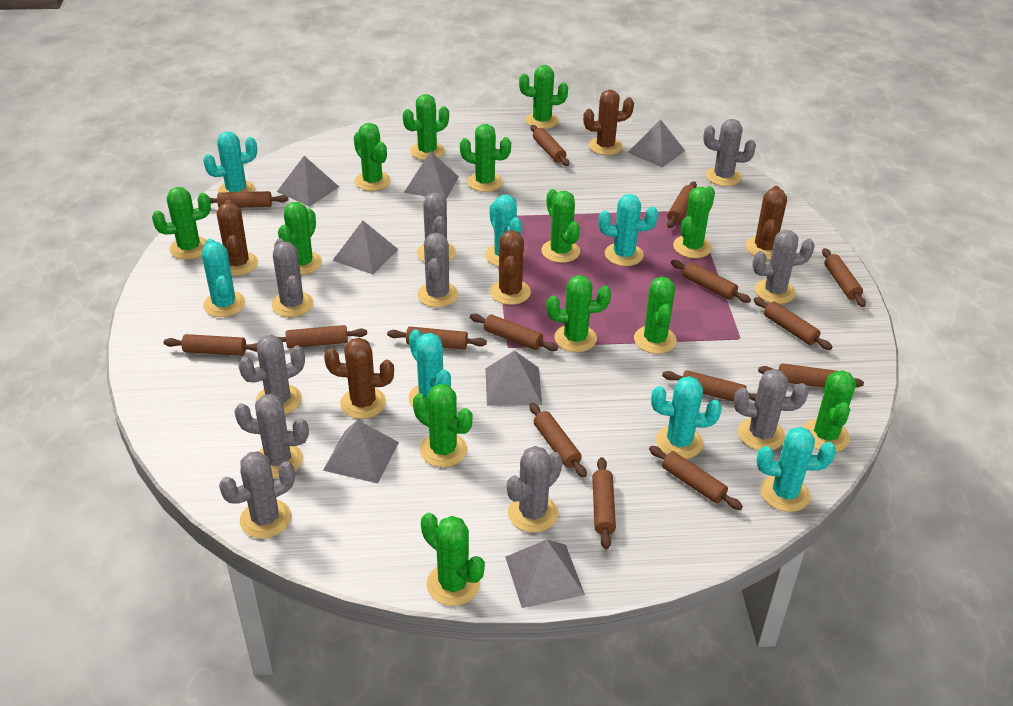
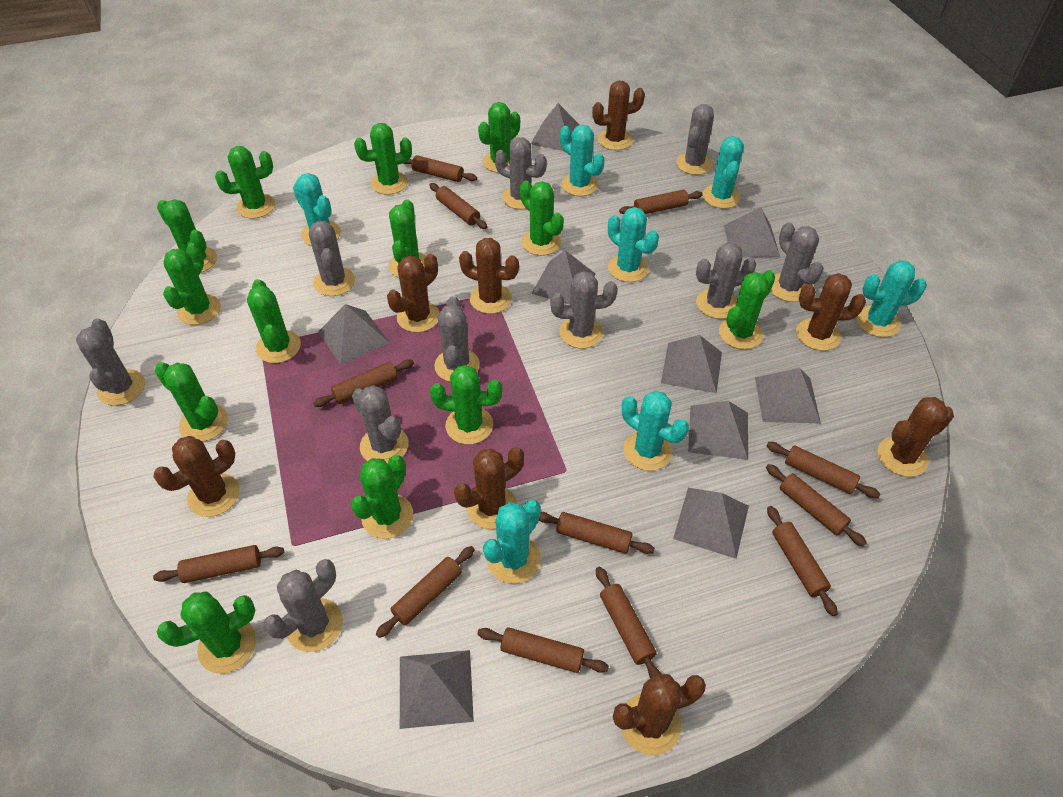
brown cactus: 5 -> 8
brown rolling pin: 15 -> 12
grey pyramid: 7 -> 9

